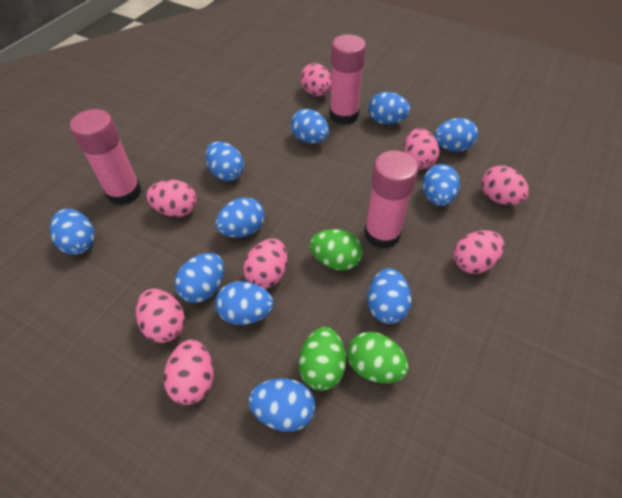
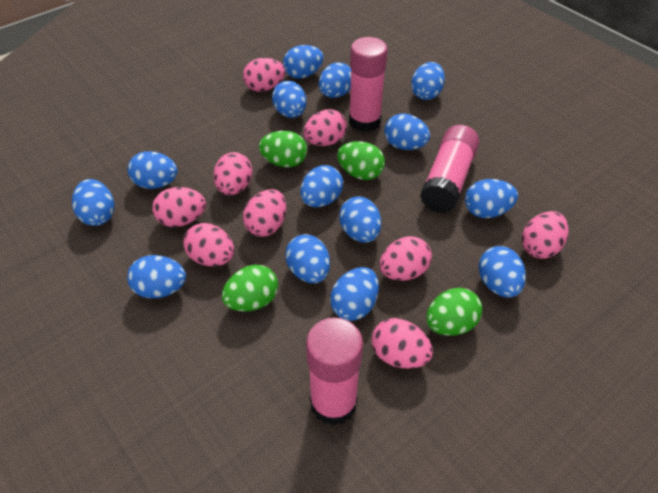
blue egg: 11 -> 14
green egg: 3 -> 4
pink egg: 8 -> 9

